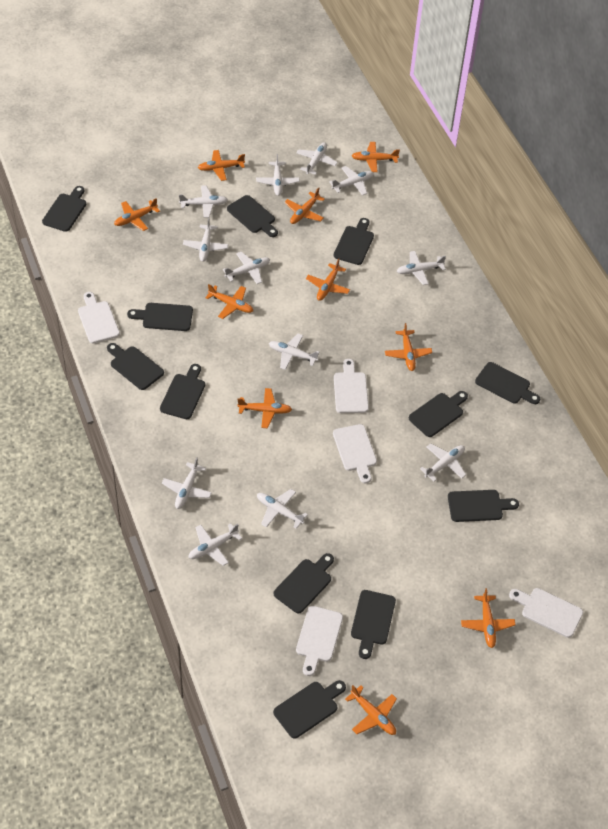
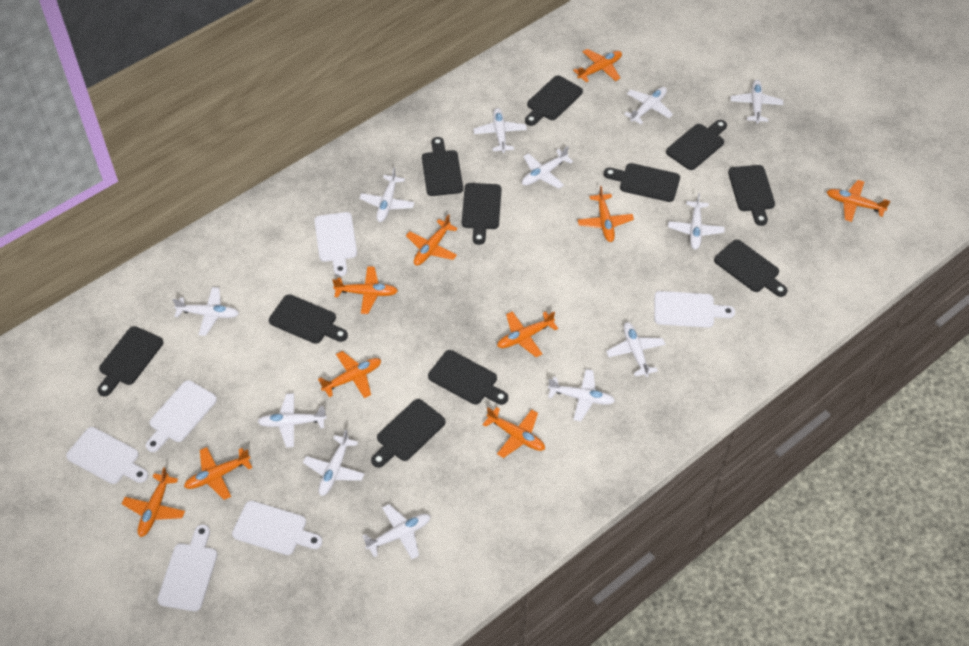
black cutting board: 12 -> 11
white cutting board: 5 -> 6

